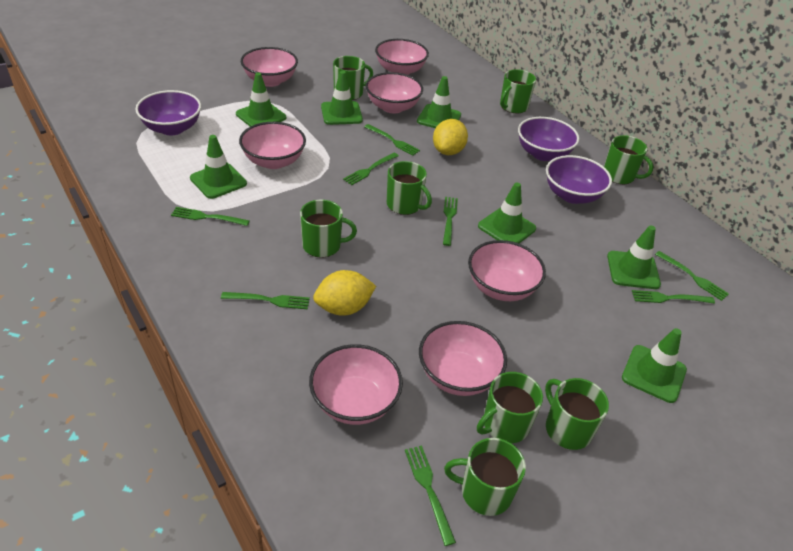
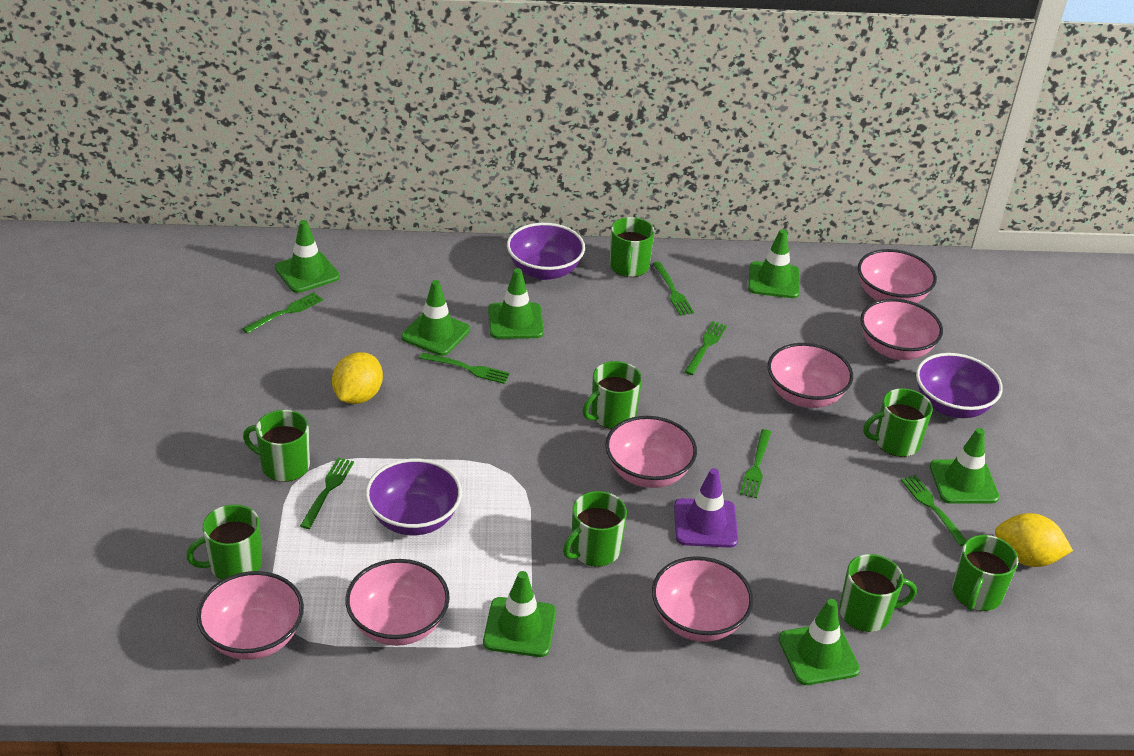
green fork: 8 -> 7
purple traffic cone: 0 -> 1

